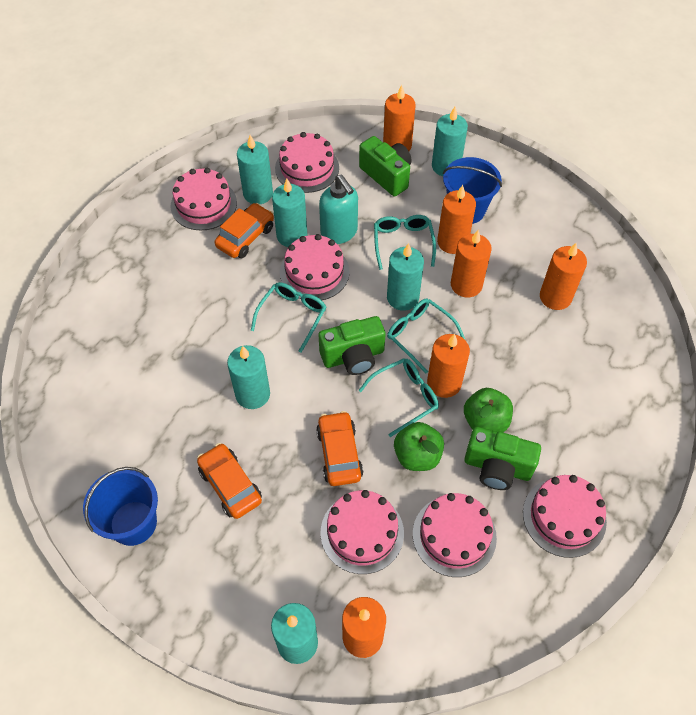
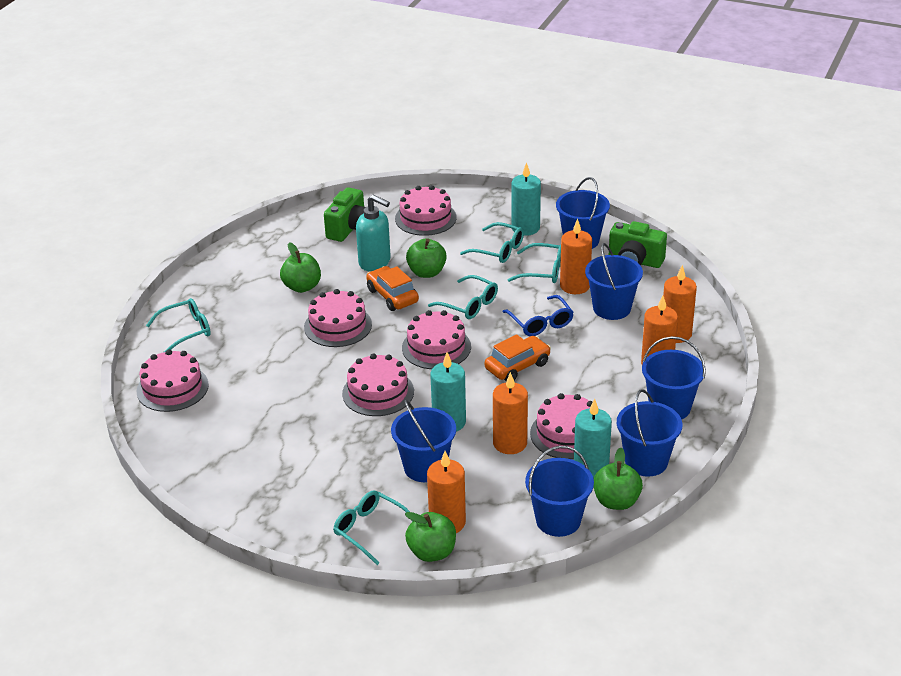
blue bucket: 2 -> 6
blue glasses: 0 -> 1
green apple: 2 -> 4
green camera: 3 -> 2
orange candle: 6 -> 5
orange car: 3 -> 2
turquoise candle: 6 -> 3
turquoise glasses: 4 -> 5

